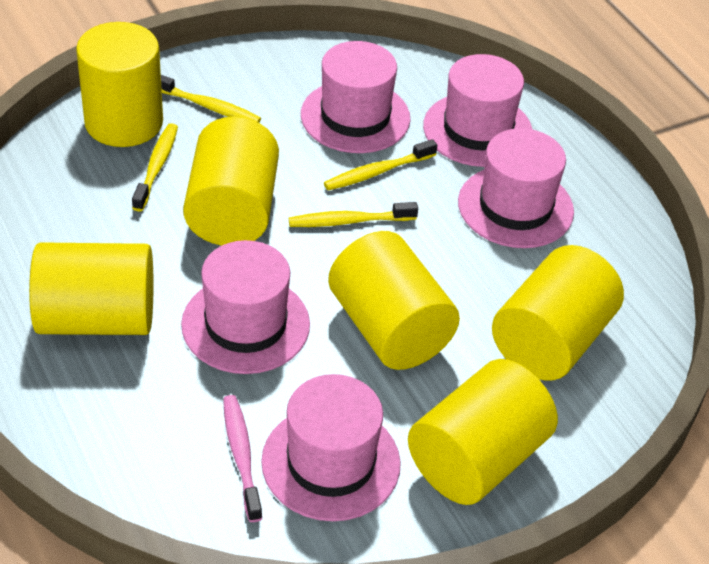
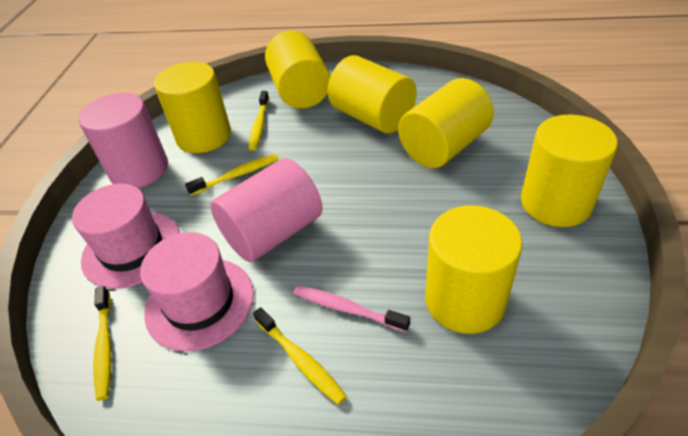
pink cylinder: 0 -> 2
pink hat: 5 -> 2

